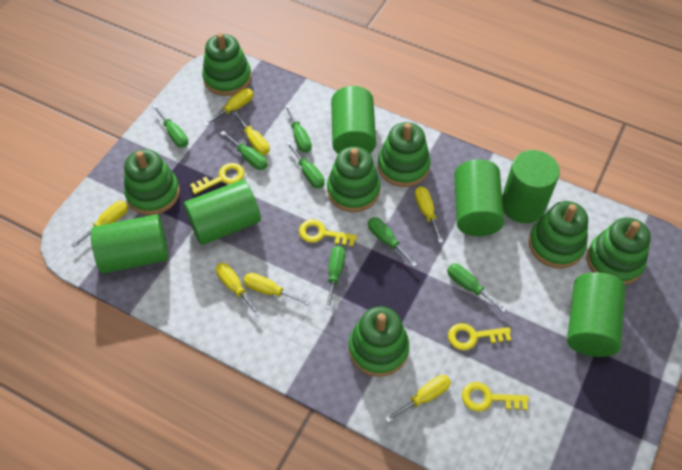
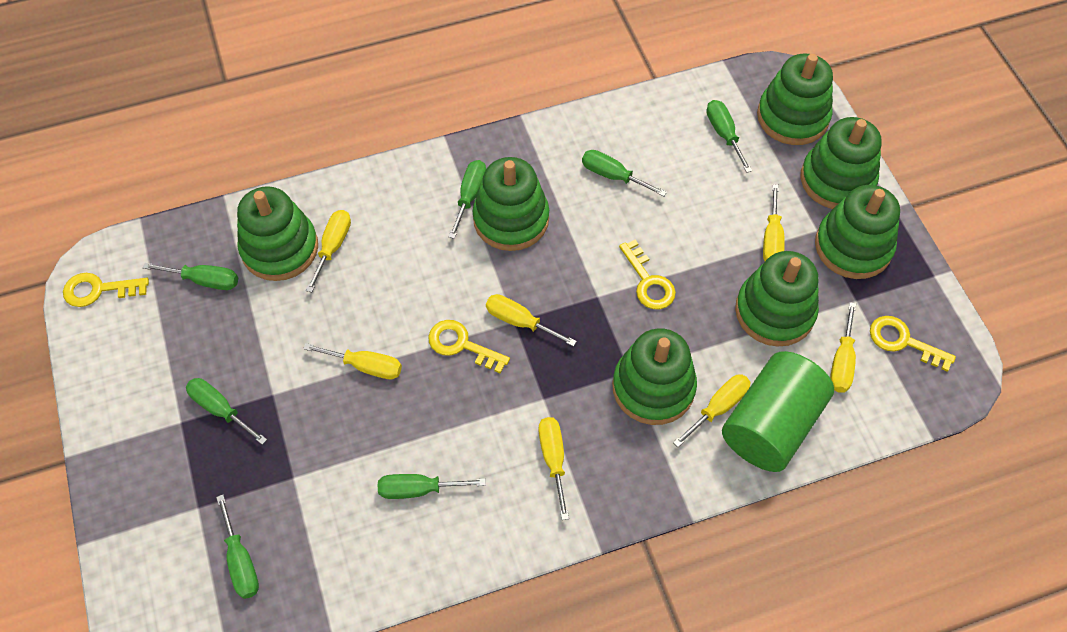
green cylinder: 6 -> 1

